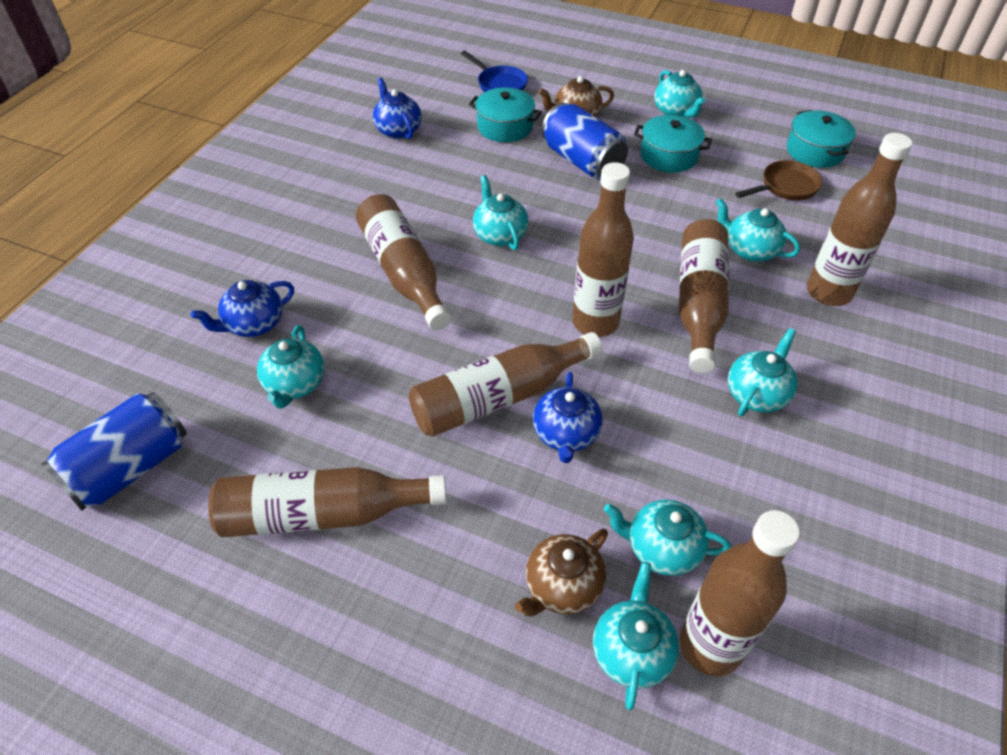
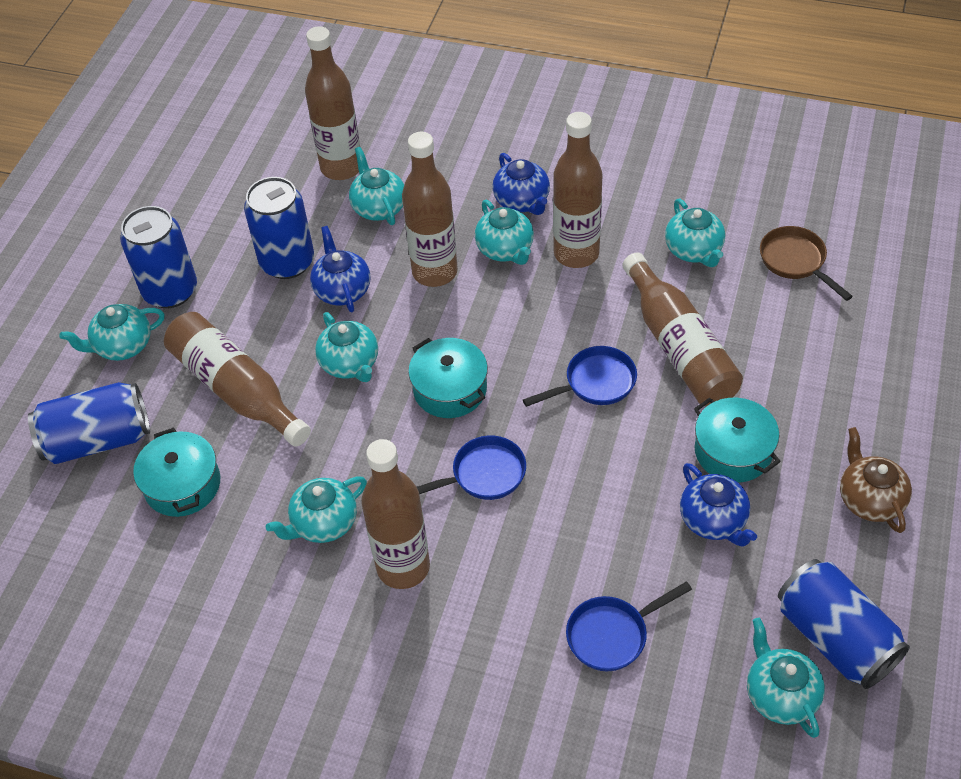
blue can: 2 -> 4
blue pan: 1 -> 3
brown bottle: 7 -> 6
brown teapot: 2 -> 1

